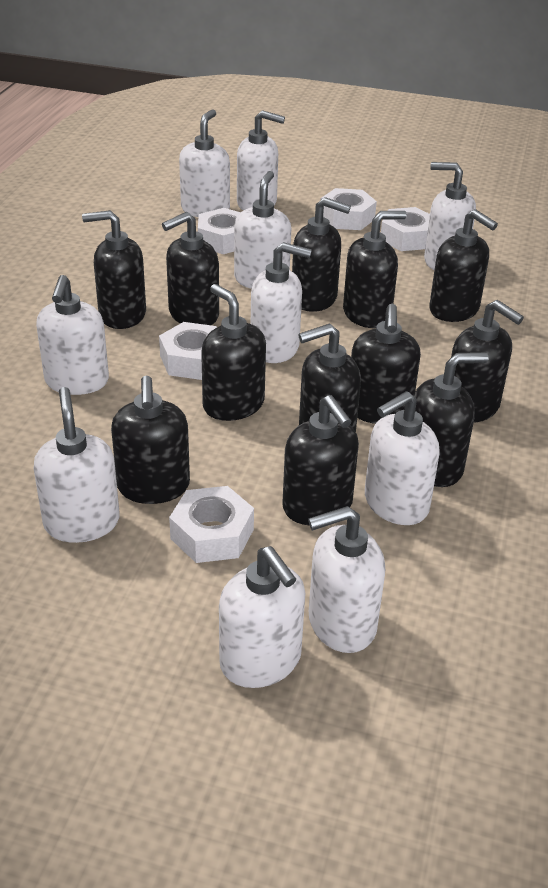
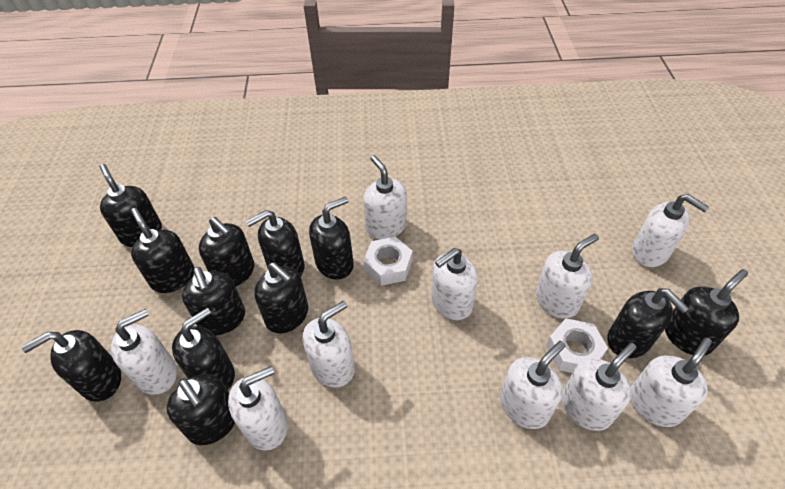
white nut: 5 -> 2

